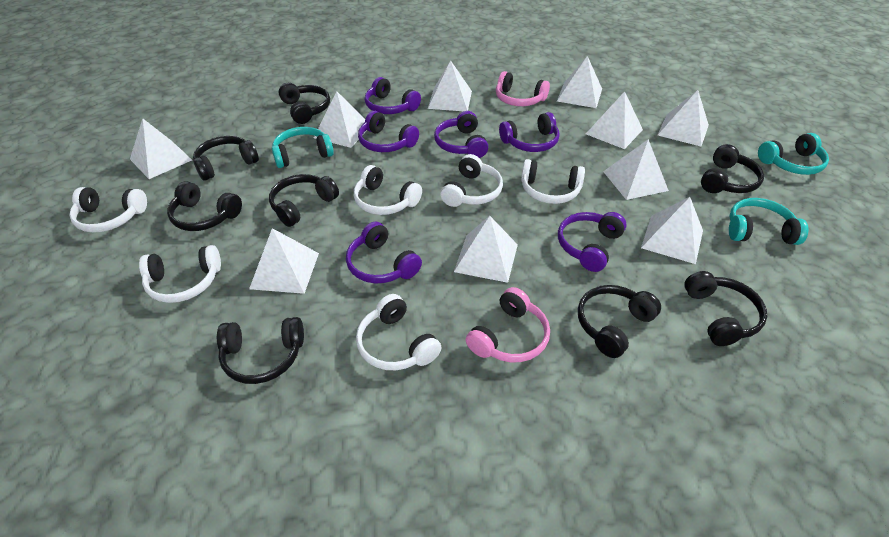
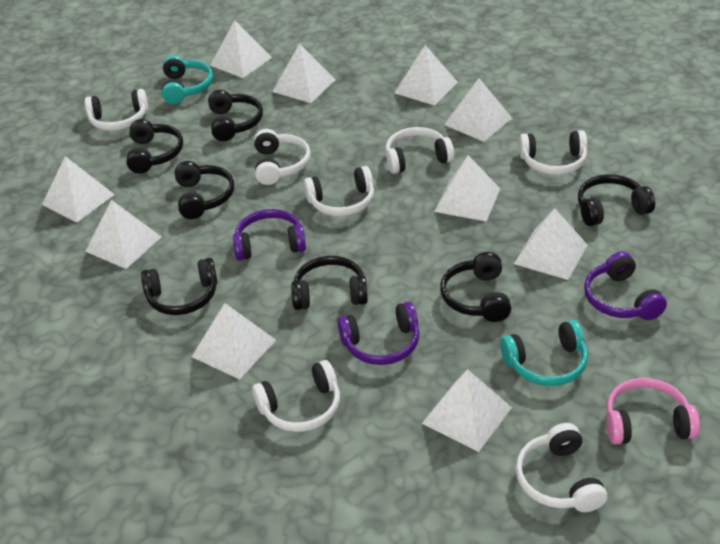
black headphones: 8 -> 7
pink headphones: 2 -> 1
purple headphones: 6 -> 3
turquoise headphones: 3 -> 2
white headphones: 6 -> 7

